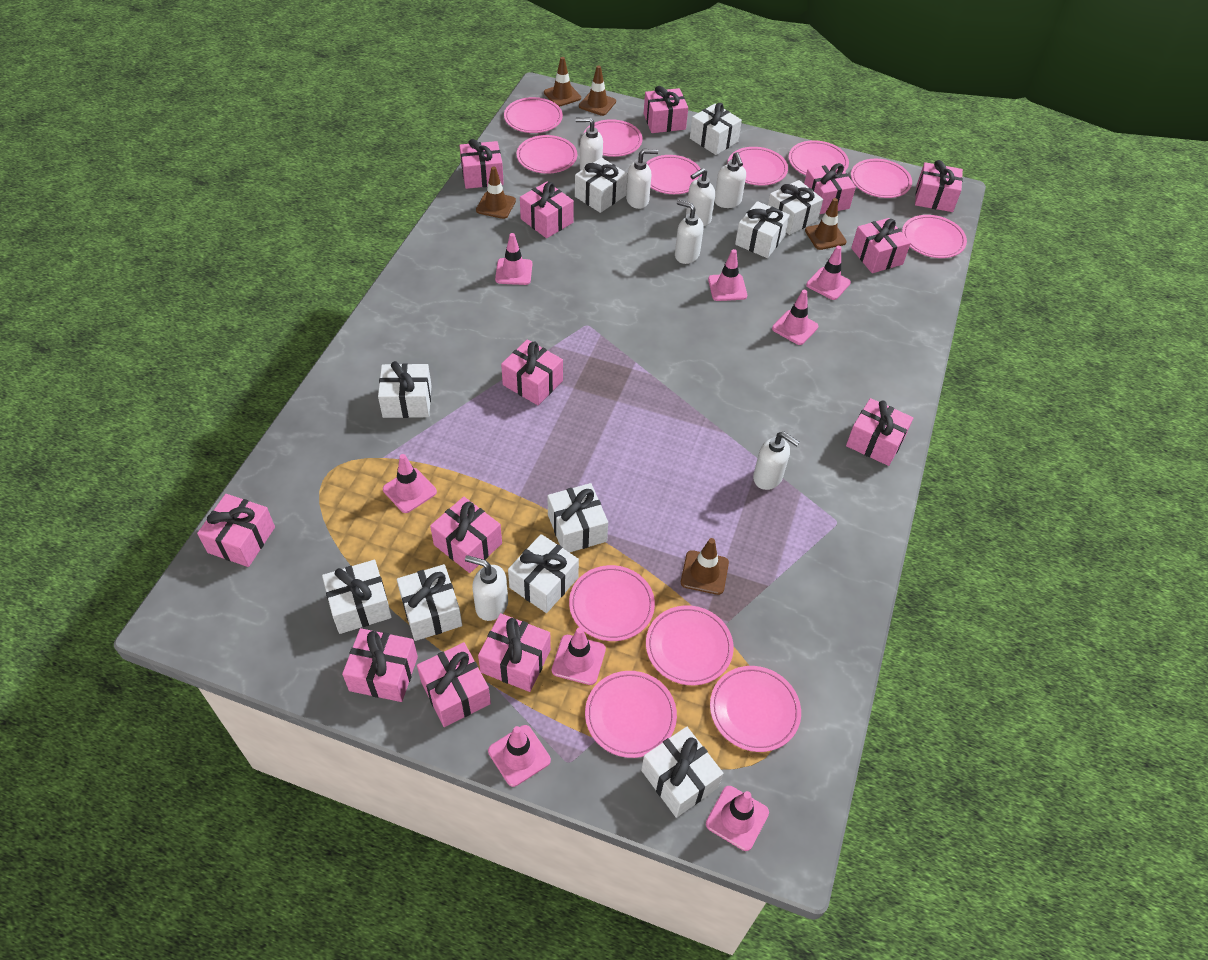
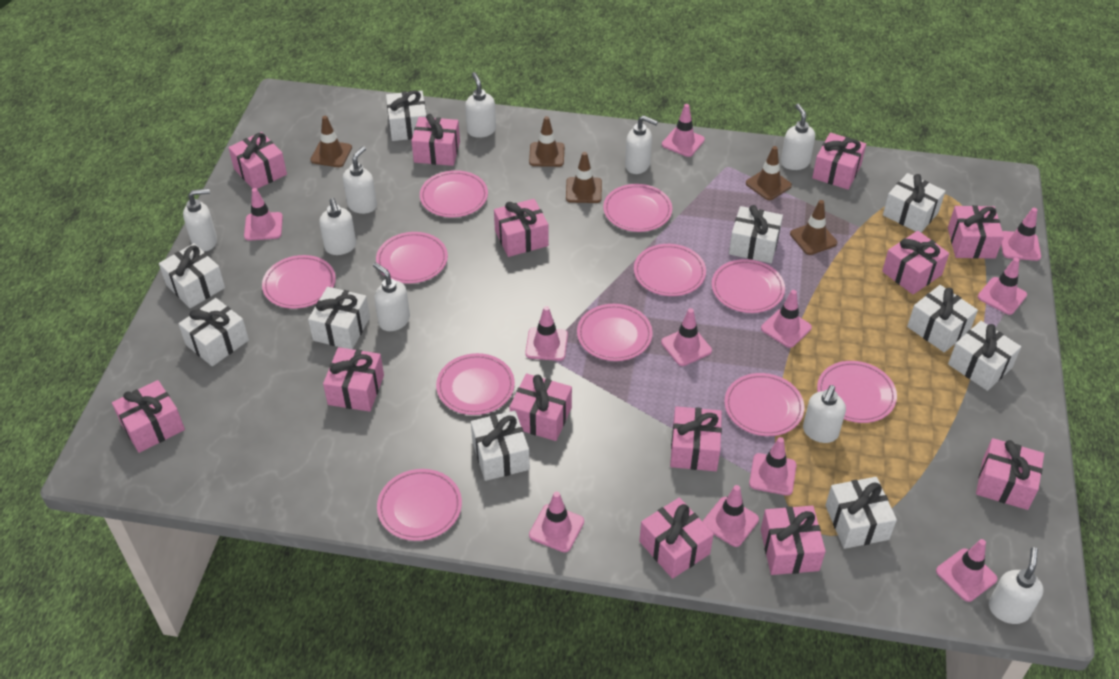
pink plate: 12 -> 11
pink traffic cone: 8 -> 11
white soap dispenser: 7 -> 9

